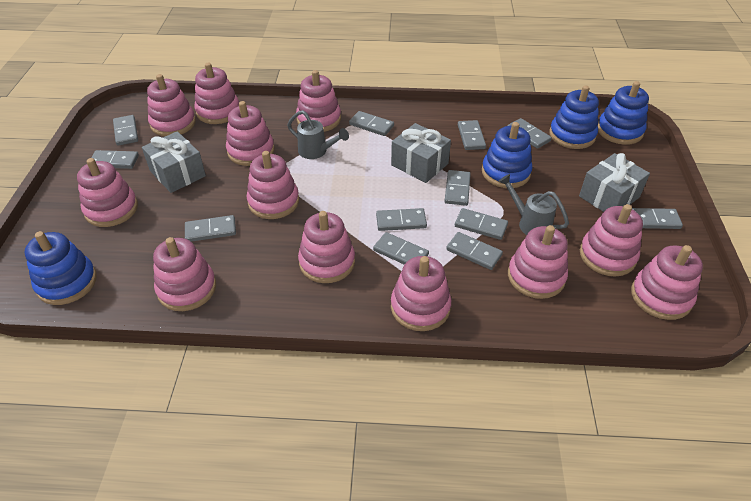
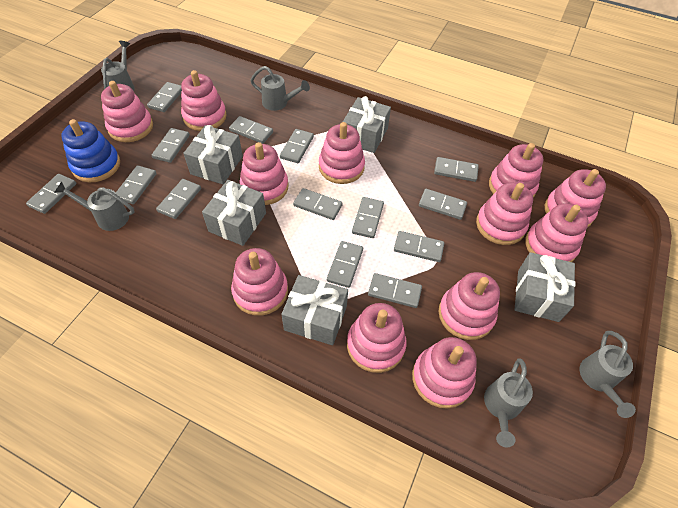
blue stacking toy: 4 -> 1
grey domino: 12 -> 14
grey gift: 3 -> 5
grey watering can: 2 -> 5

